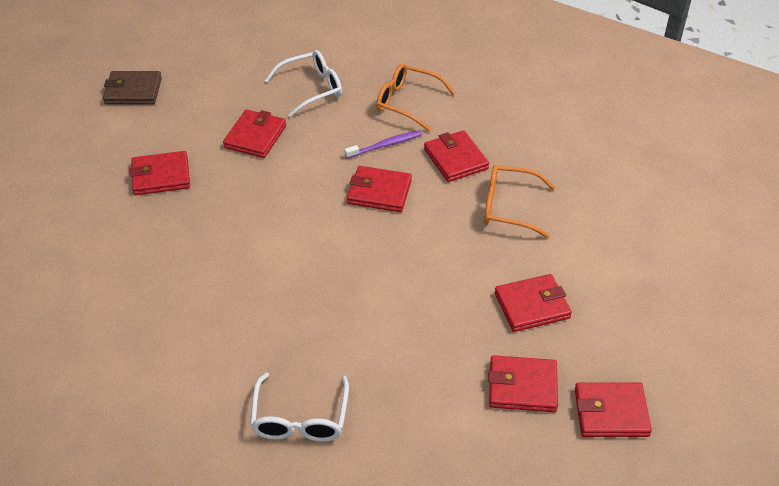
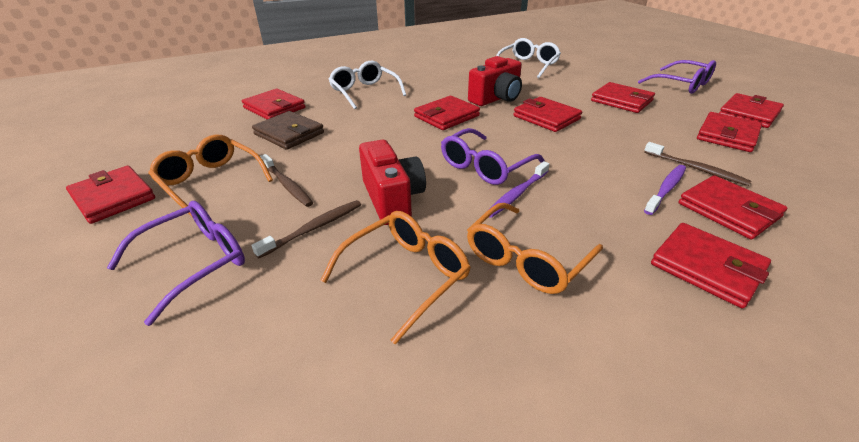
brown toothbrush: 0 -> 3
orange glasses: 2 -> 3
purple glasses: 0 -> 3
purple toothbrush: 1 -> 2
red camera: 0 -> 2
red wallet: 7 -> 9

